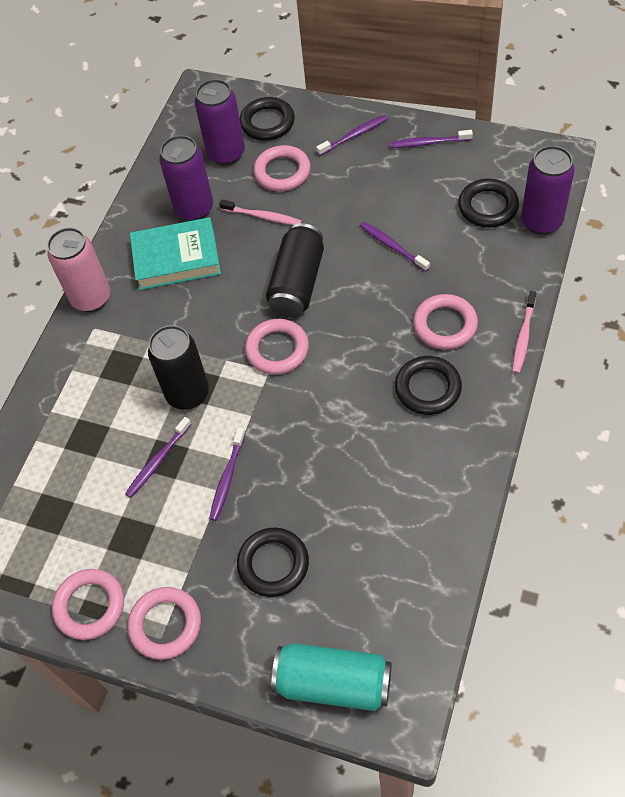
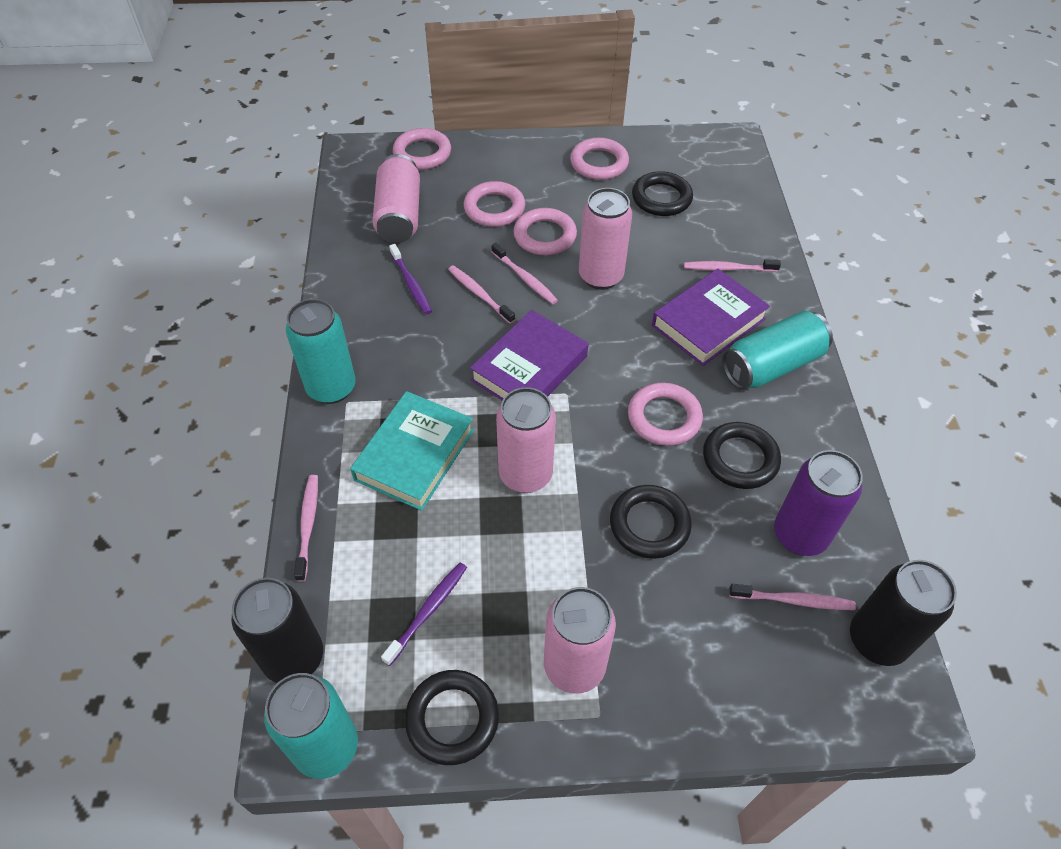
pink can: 1 -> 4
pink toothbrush: 2 -> 5
purple book: 0 -> 2
purple can: 3 -> 1
purple toothbrush: 5 -> 2
turquoise can: 1 -> 3

